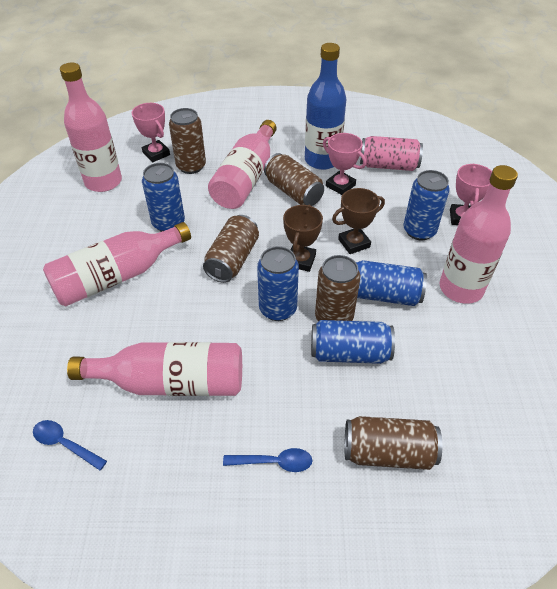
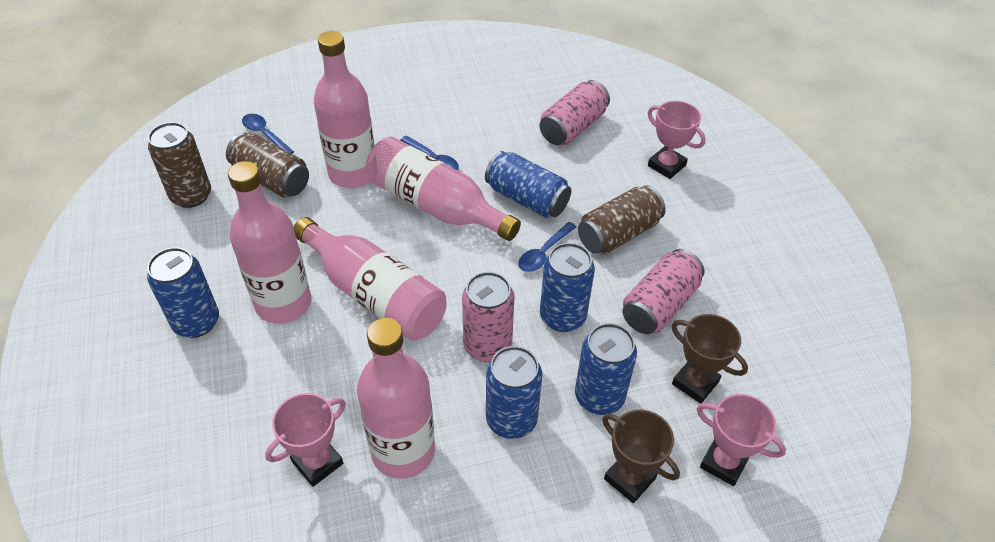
blue bottle: 1 -> 0
blue spoon: 2 -> 3
brown can: 5 -> 3
pink can: 1 -> 3

